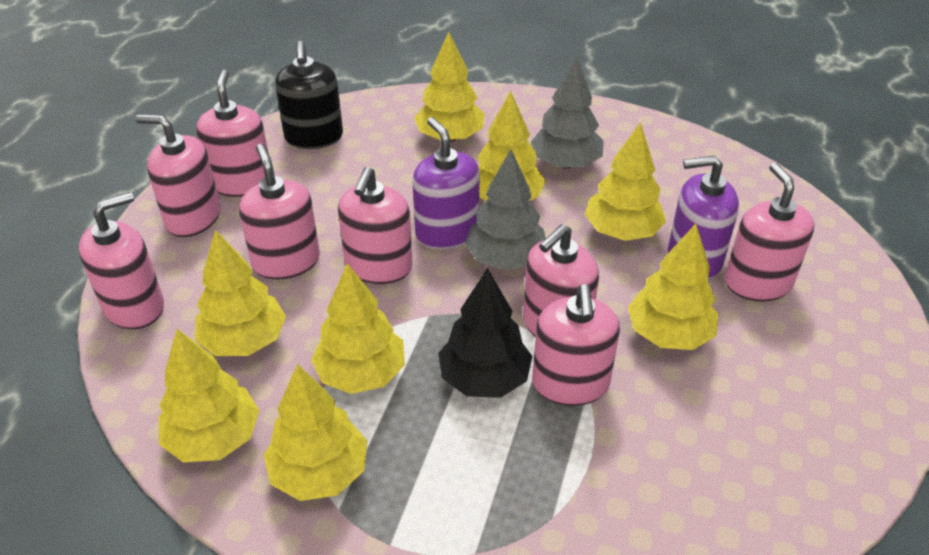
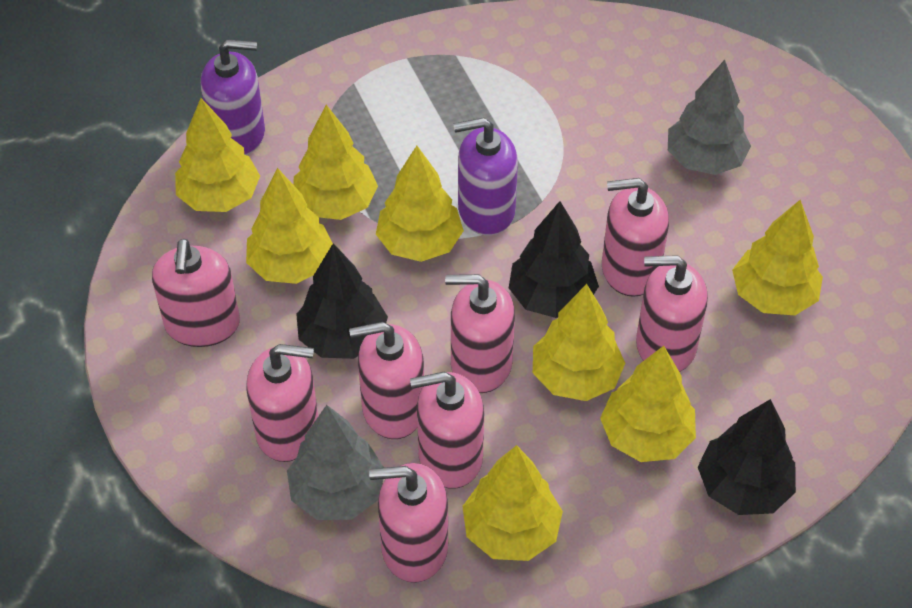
black soap dispenser: 1 -> 0
black tree: 1 -> 3

